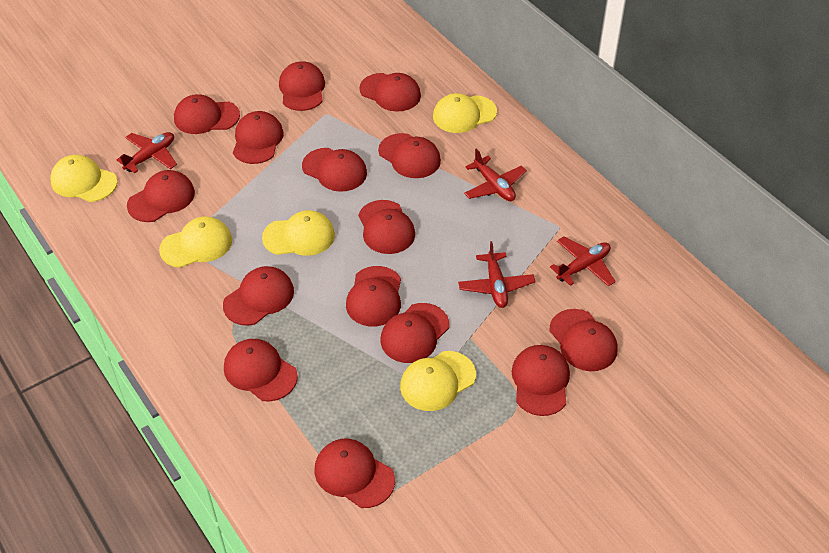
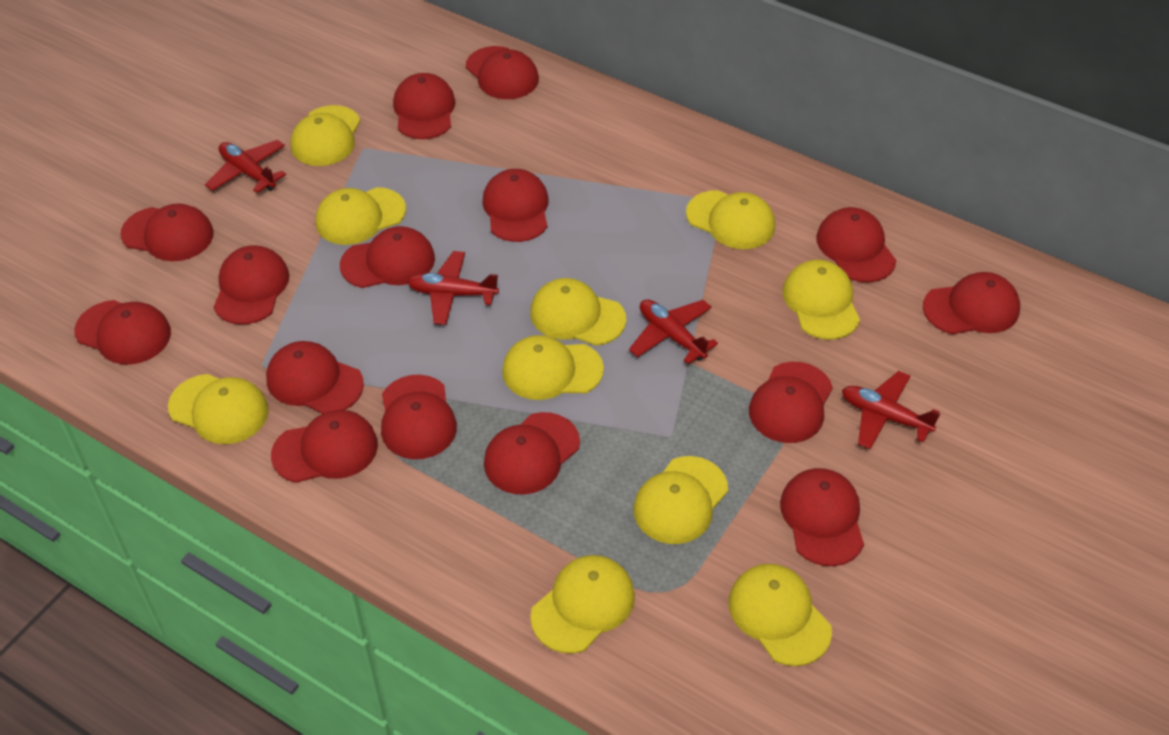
yellow cap: 5 -> 10

